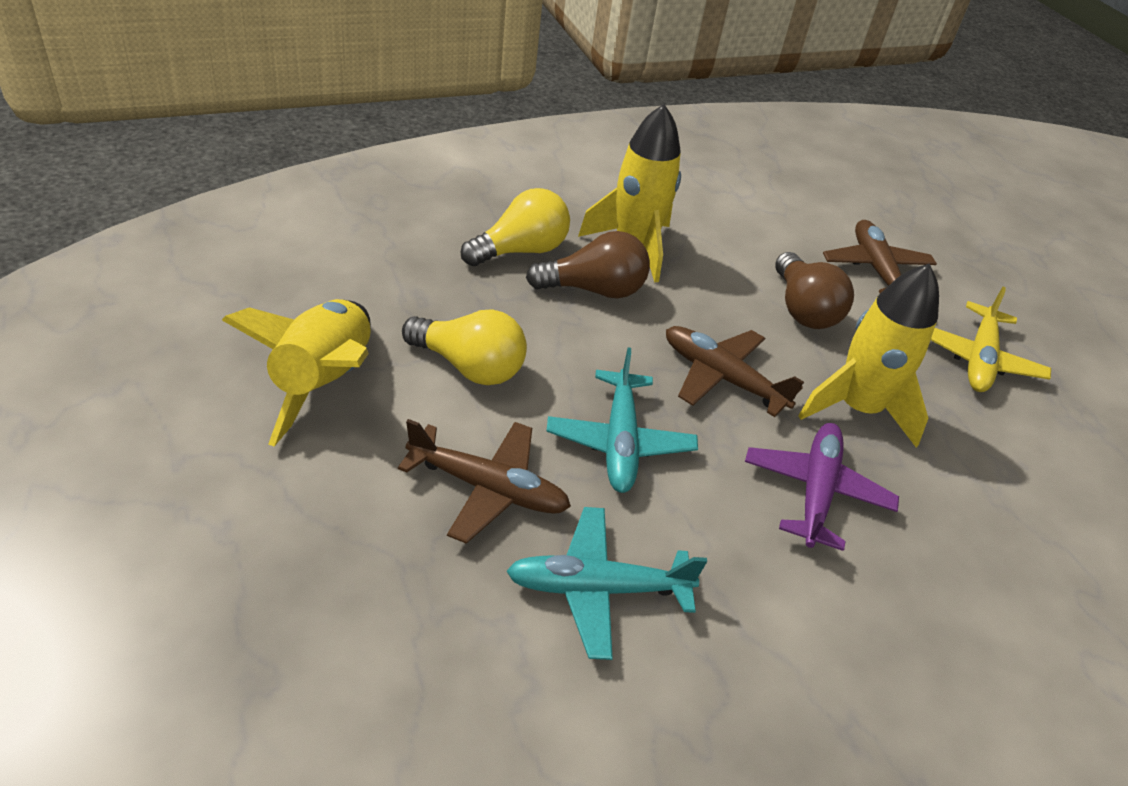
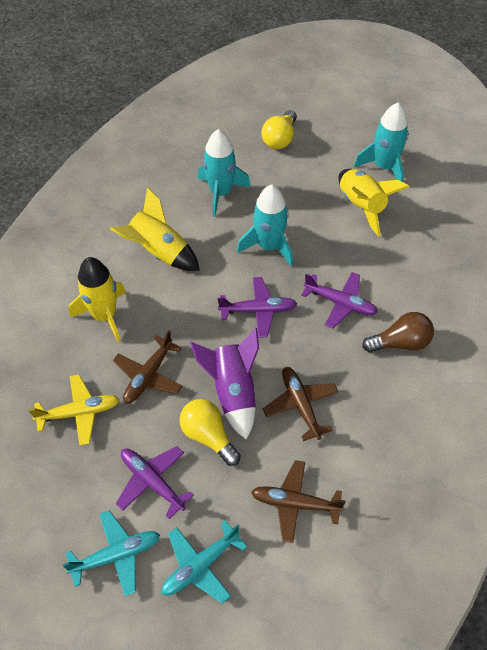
brown light bulb: 2 -> 1
purple plane: 1 -> 3
purple rocket: 0 -> 1
turquoise rocket: 0 -> 3

